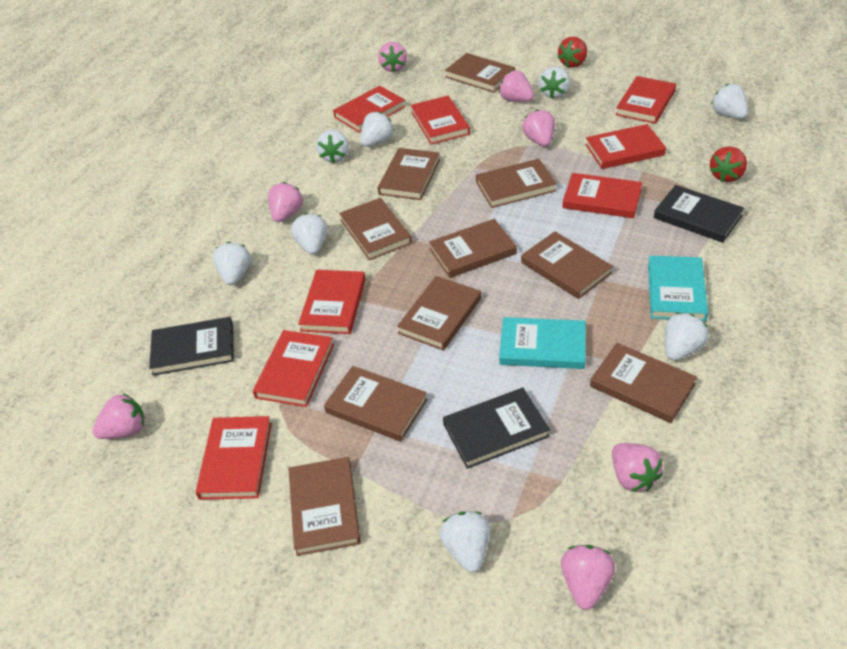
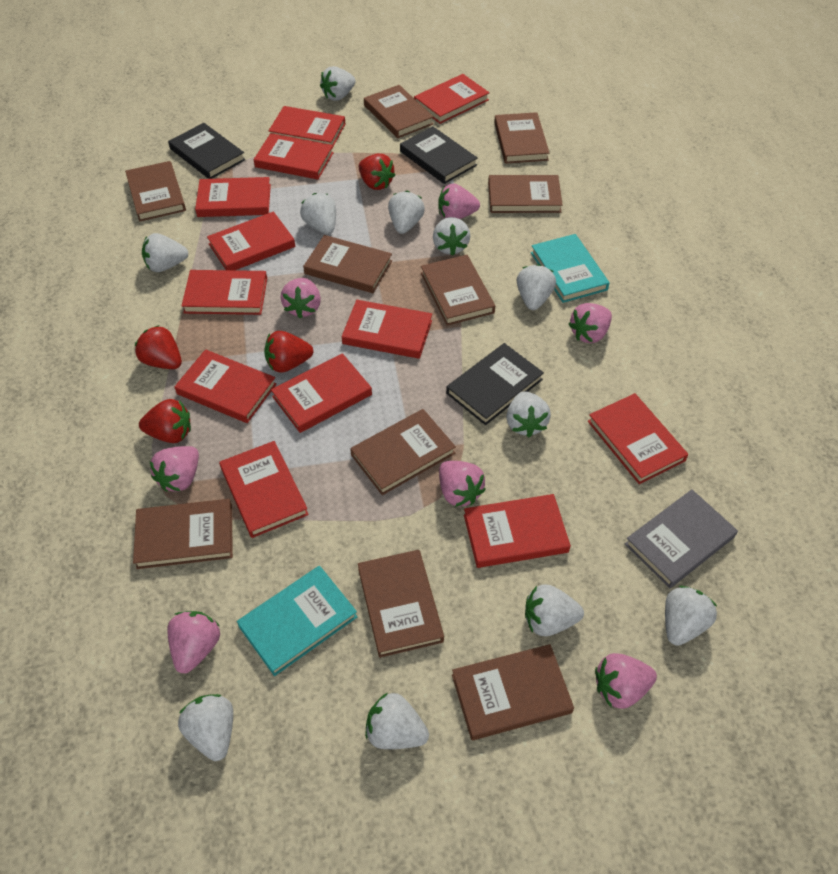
grey book: 0 -> 1
red book: 8 -> 12
red strawberry: 2 -> 4
white strawberry: 8 -> 11

